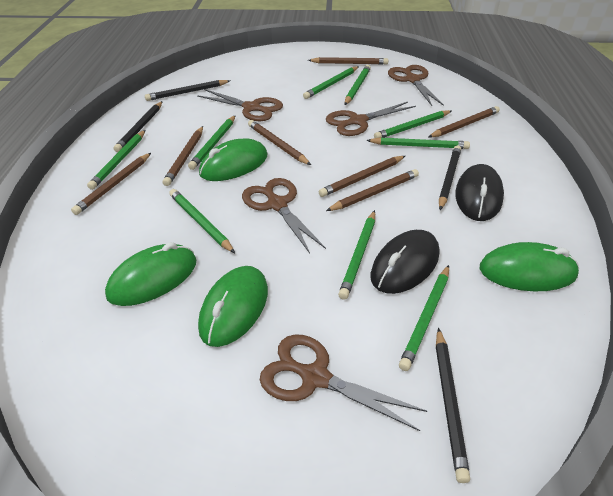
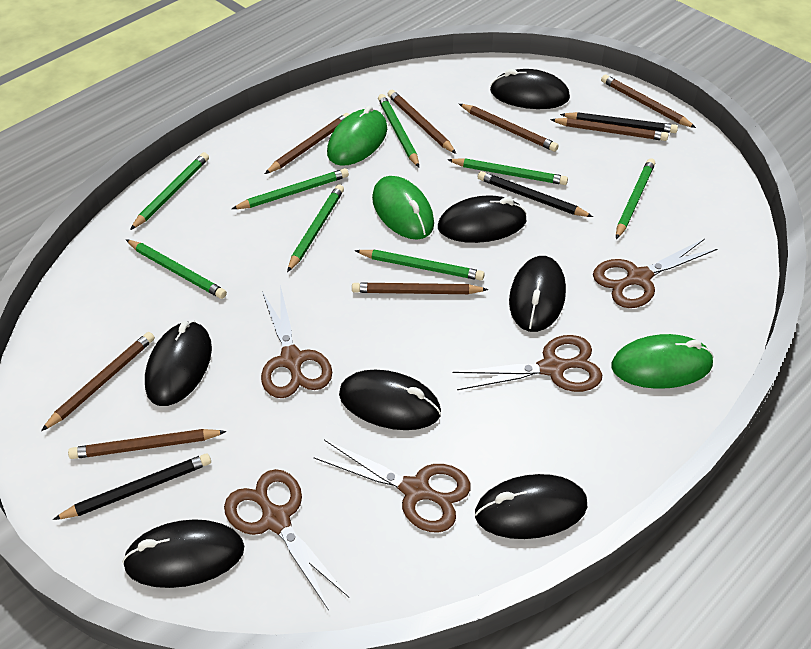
black mouse: 2 -> 7
black pencil: 4 -> 3
brown pencil: 7 -> 8
green mouse: 4 -> 3
green pencil: 9 -> 8

